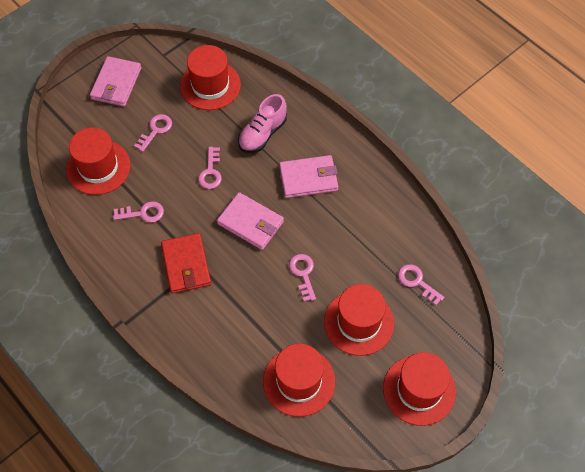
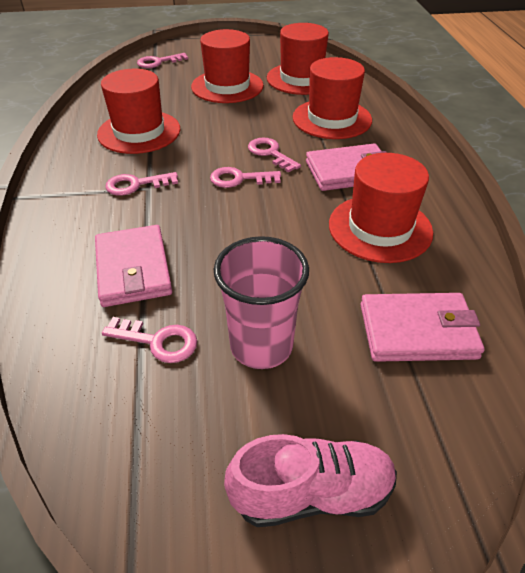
pink cup: 0 -> 1
red wallet: 1 -> 0

